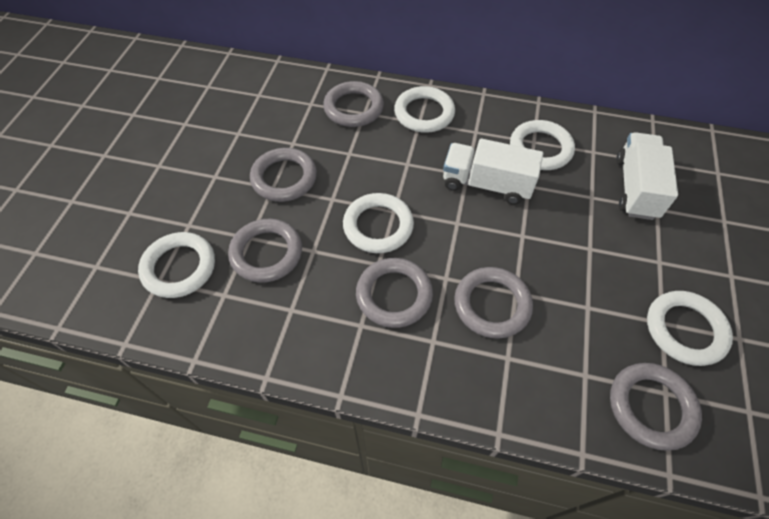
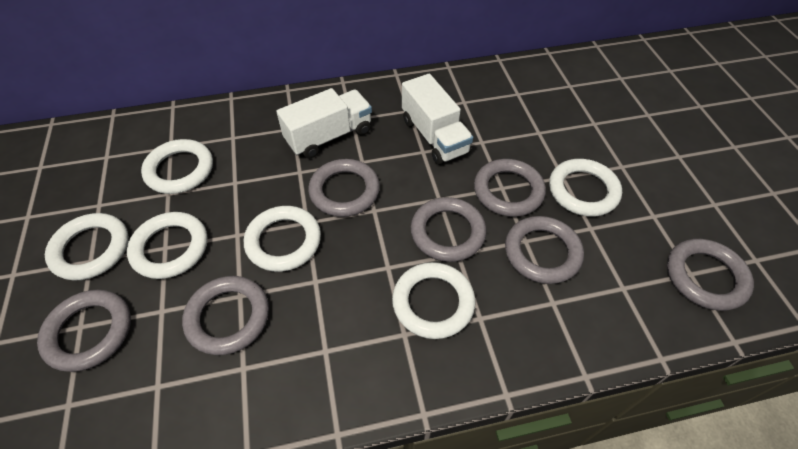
grey ring: 6 -> 7
white ring: 5 -> 6

